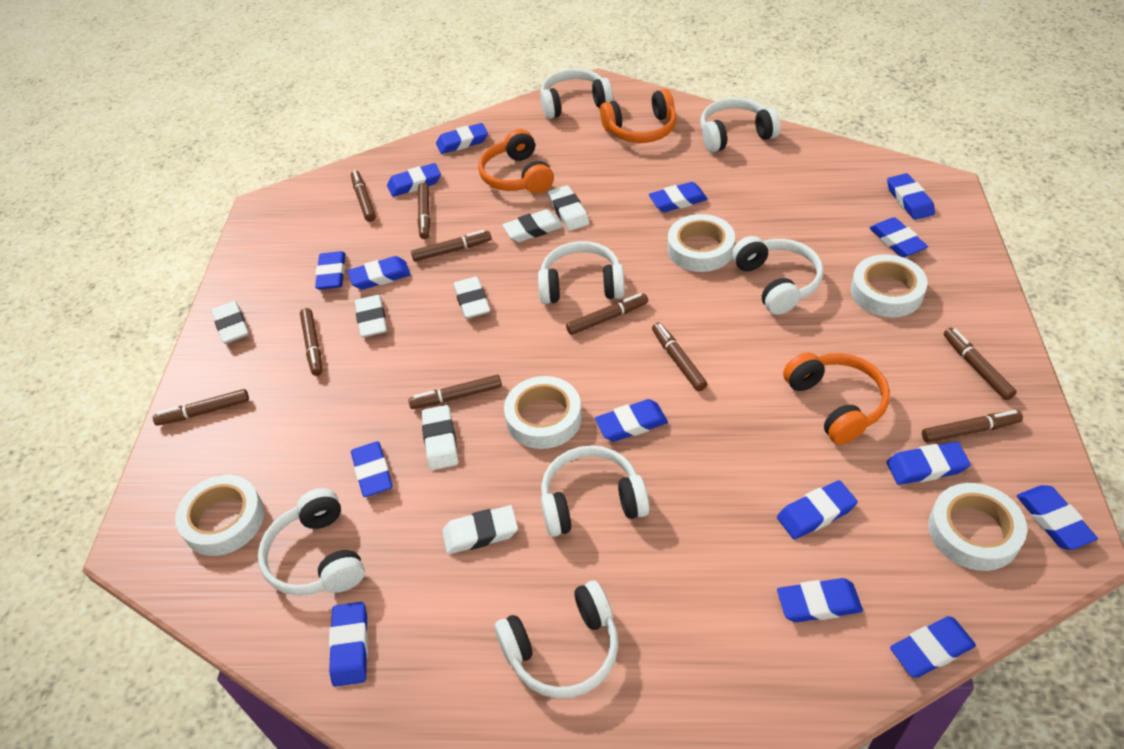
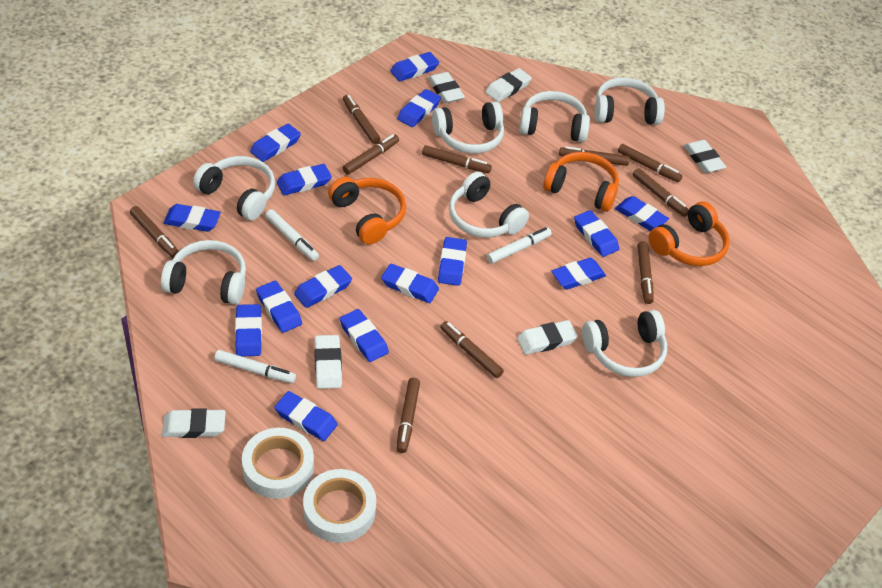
white eraser: 7 -> 6
white marker: 0 -> 3
white tape: 5 -> 2

